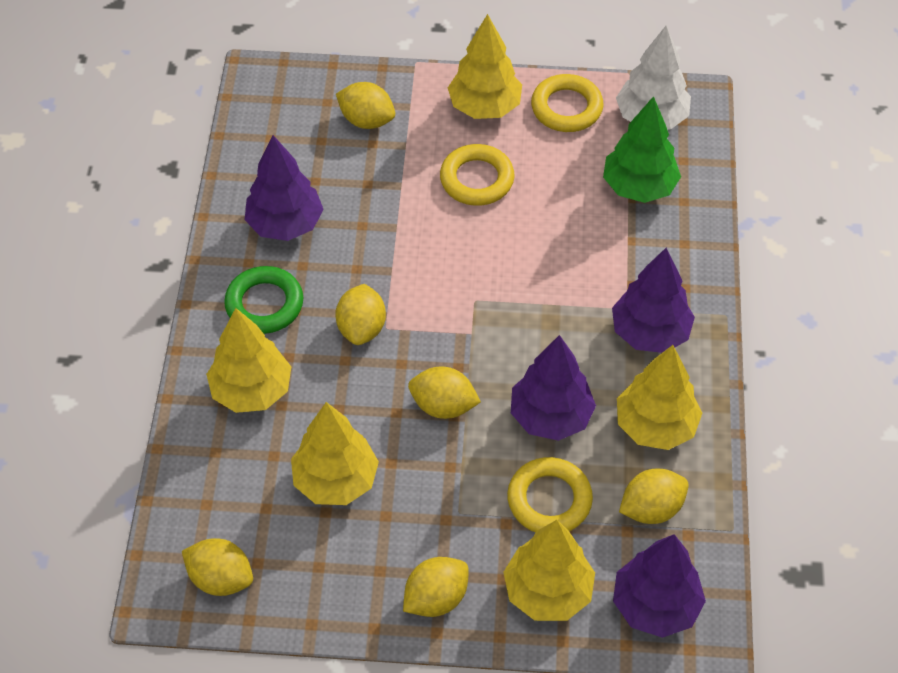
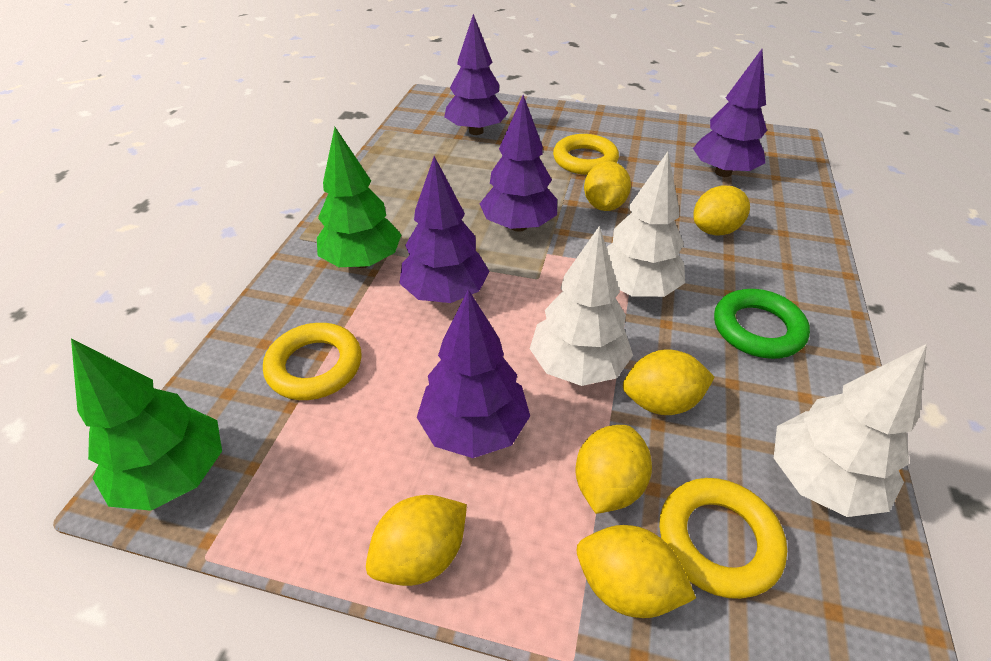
green tree: 1 -> 2
purple tree: 4 -> 5
white tree: 1 -> 3
yellow tree: 5 -> 0

